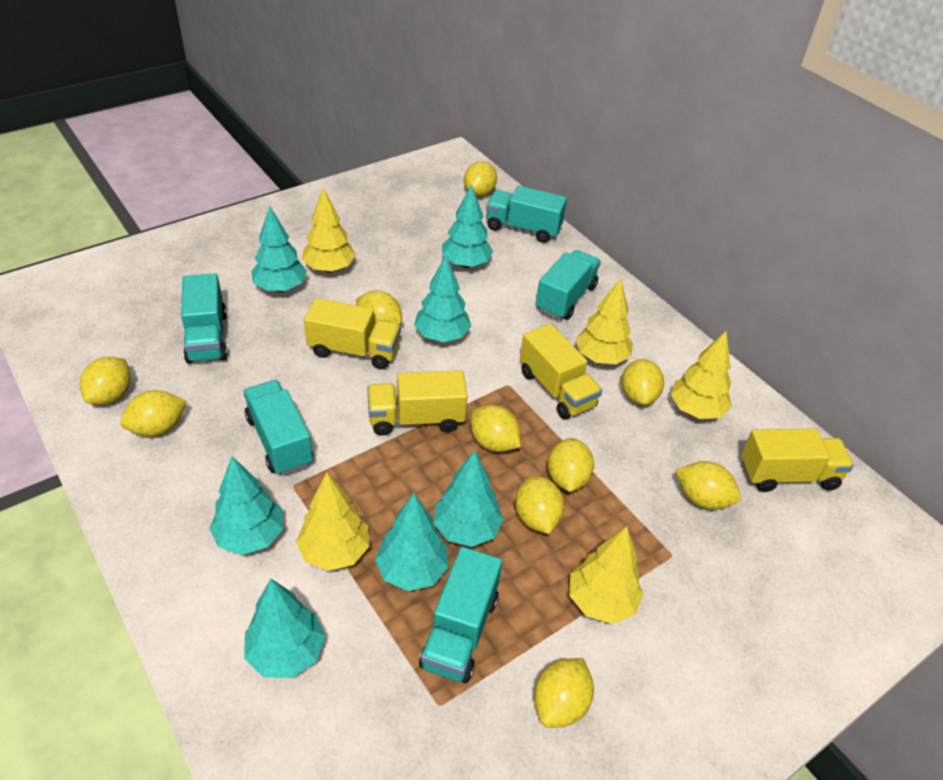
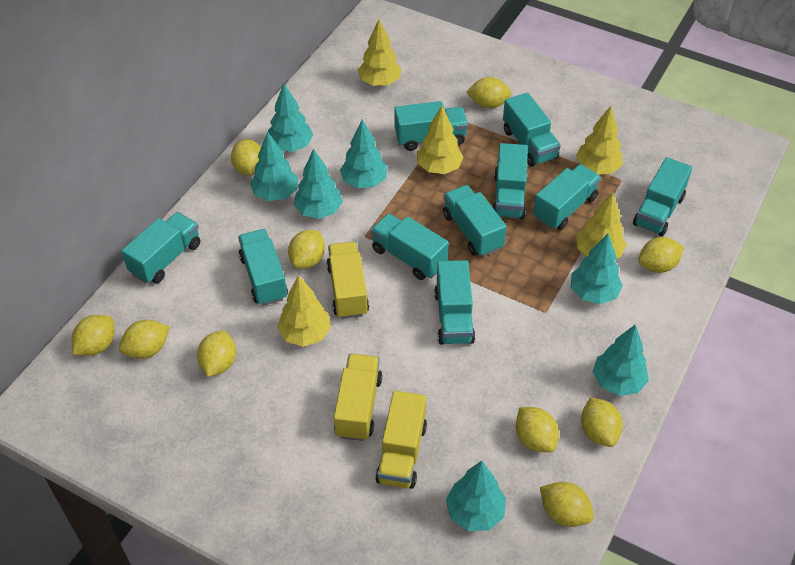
turquoise truck: 5 -> 10
yellow truck: 4 -> 3

